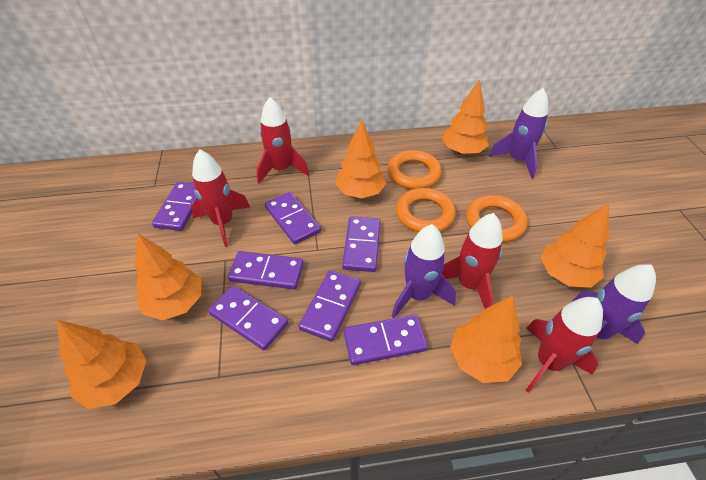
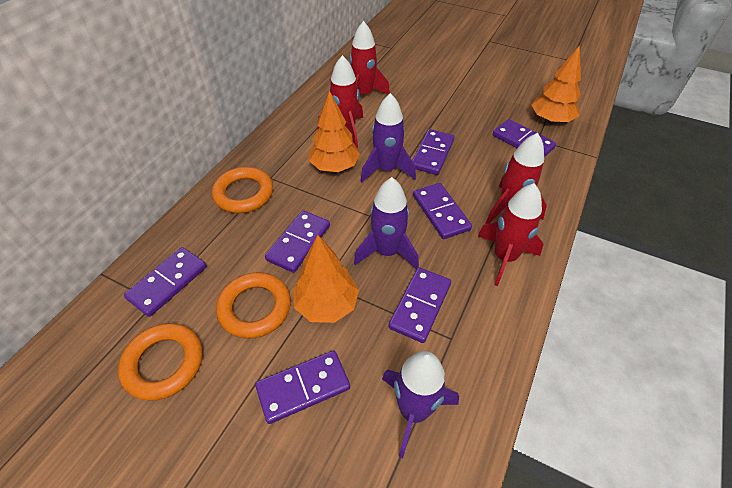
orange tree: 6 -> 3

